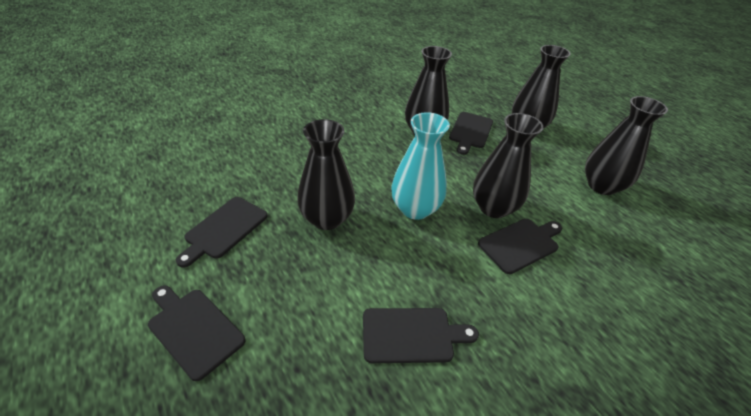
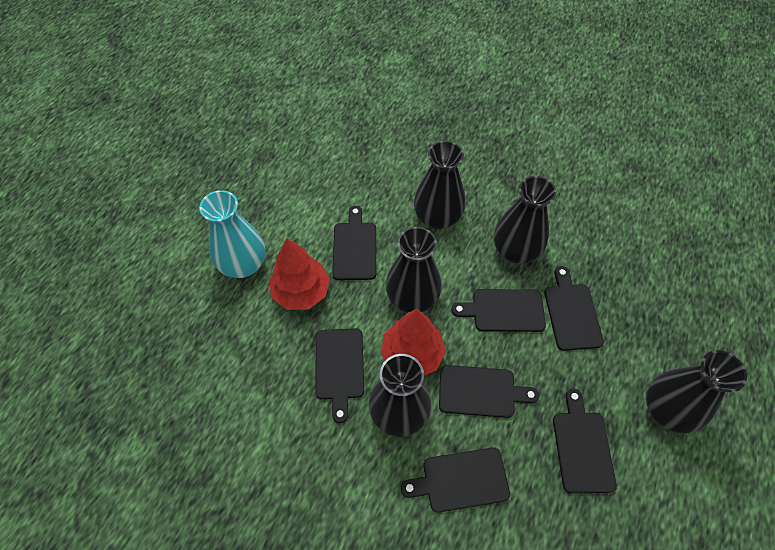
black cutting board: 5 -> 7
red tree: 0 -> 2

